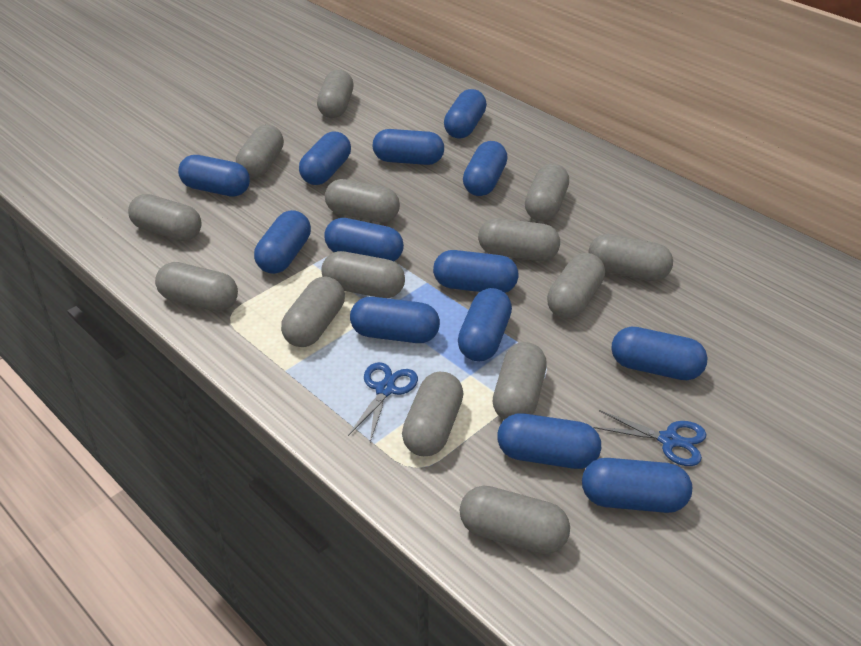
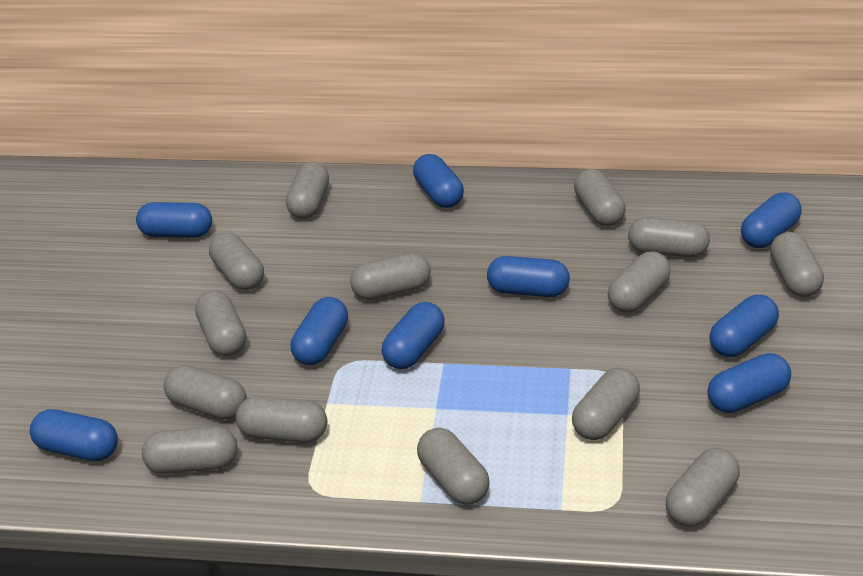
blue capsule: 13 -> 9
blue scissors: 2 -> 0

